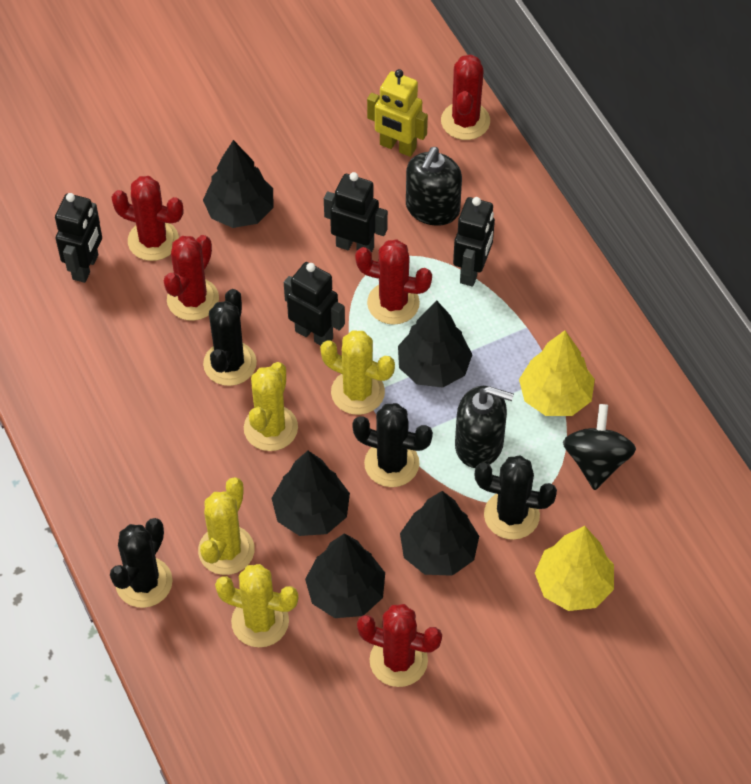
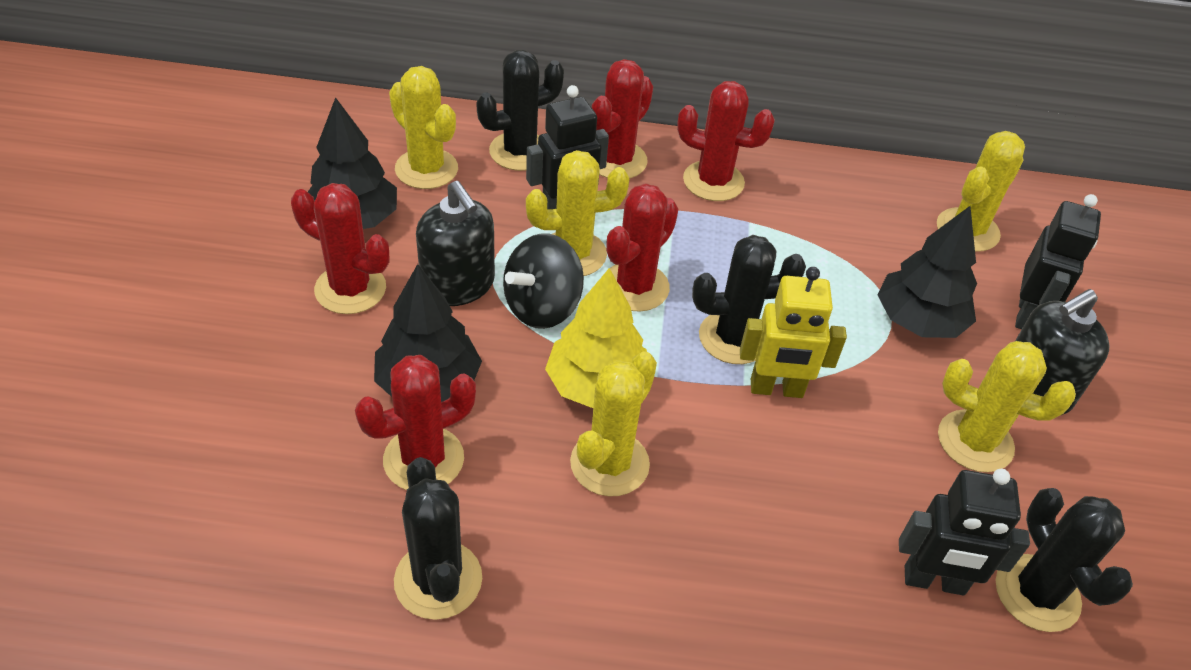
black robot: 4 -> 3
black tree: 5 -> 3
yellow cactus: 4 -> 5
yellow tree: 2 -> 1

